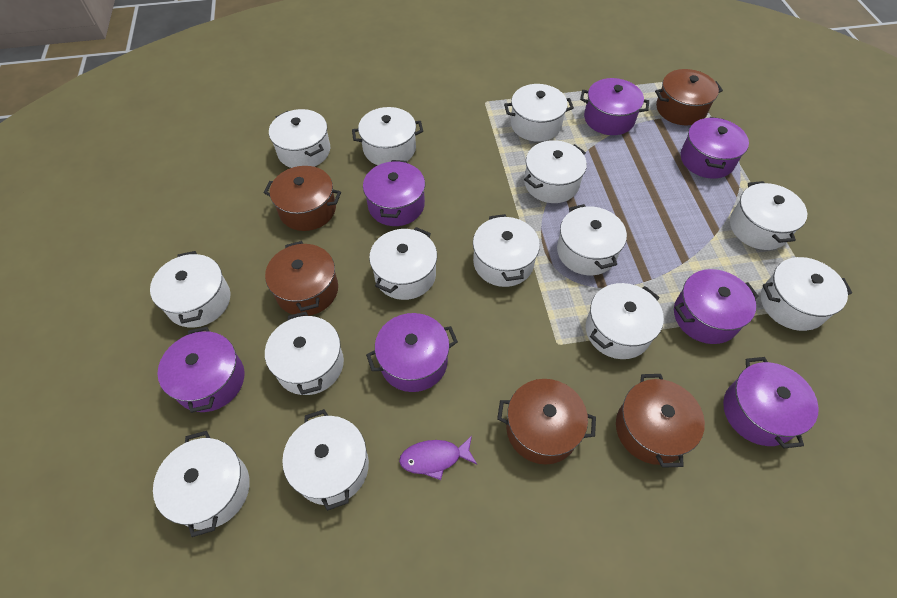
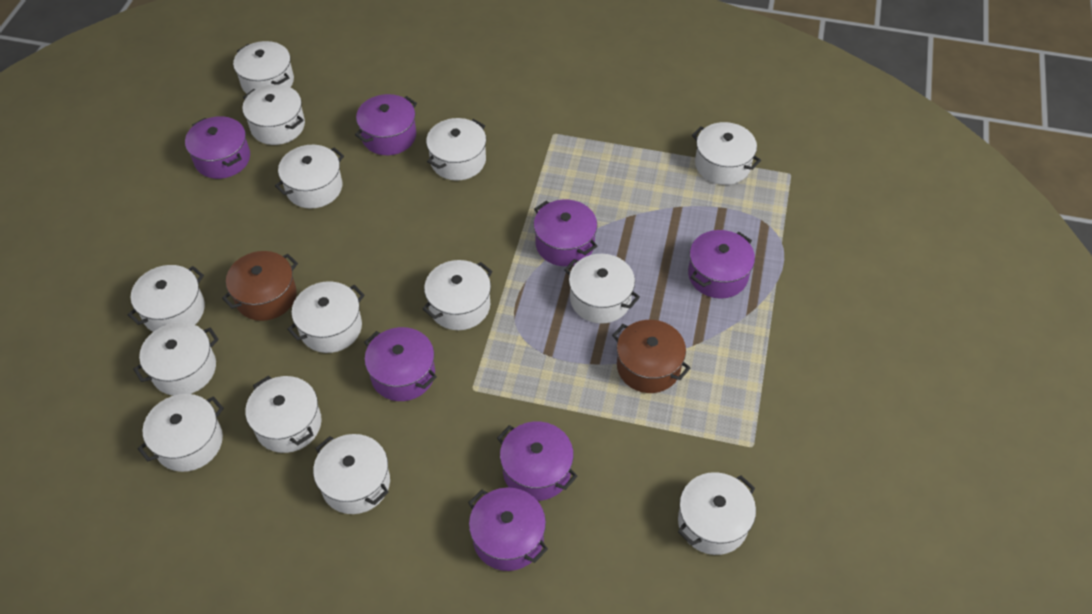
brown pot: 5 -> 2
purple fish: 1 -> 0

